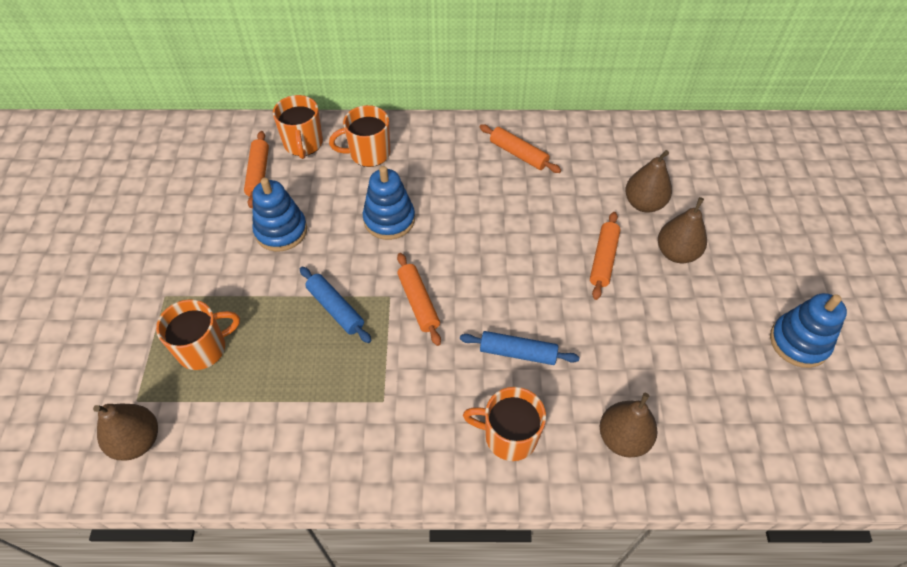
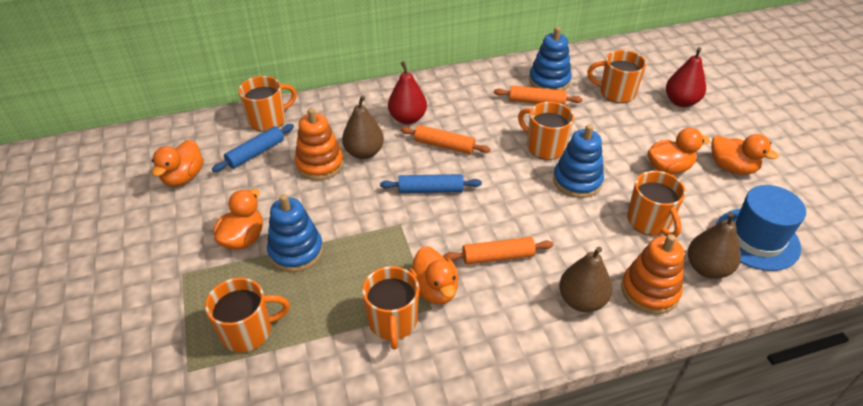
blue hat: 0 -> 1
brown pear: 4 -> 3
orange duck: 0 -> 5
orange mug: 4 -> 6
orange rolling pin: 4 -> 3
orange stacking toy: 0 -> 2
red pear: 0 -> 2

